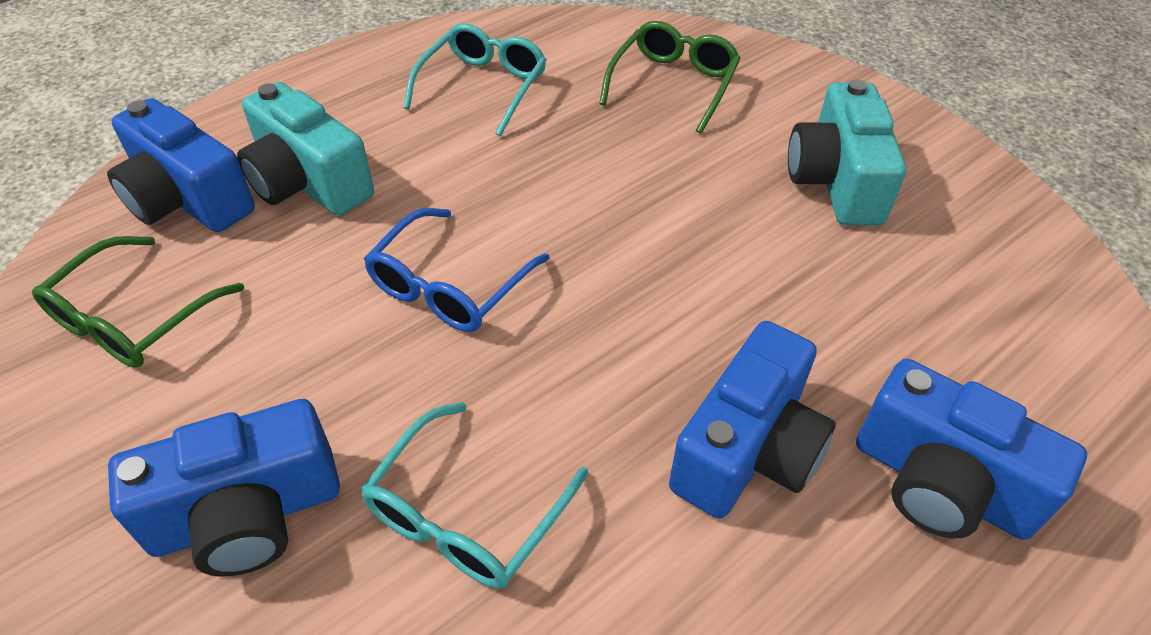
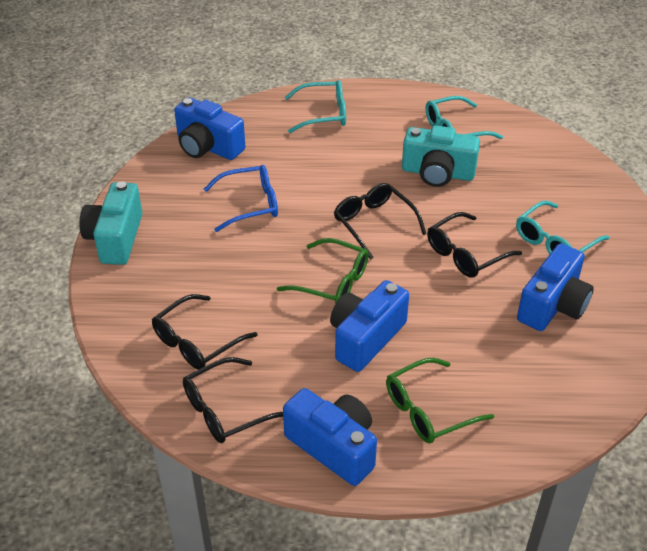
black glasses: 0 -> 4
turquoise glasses: 2 -> 3

